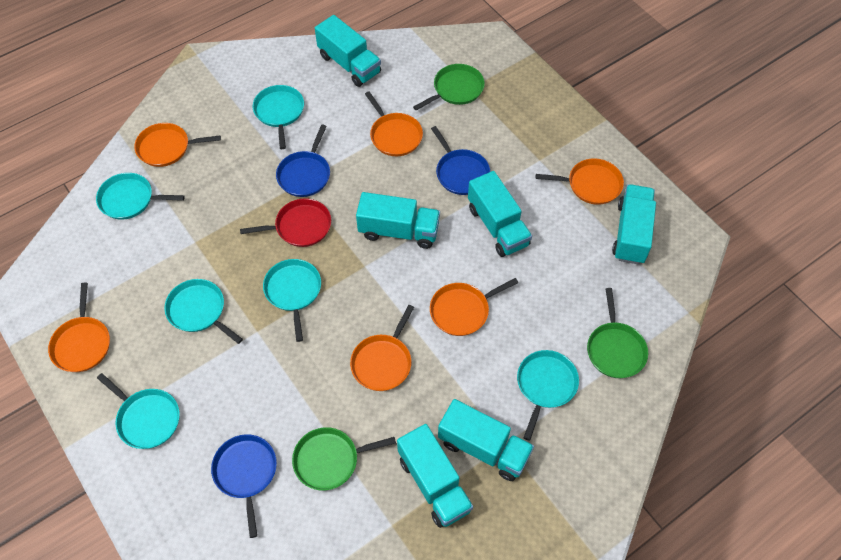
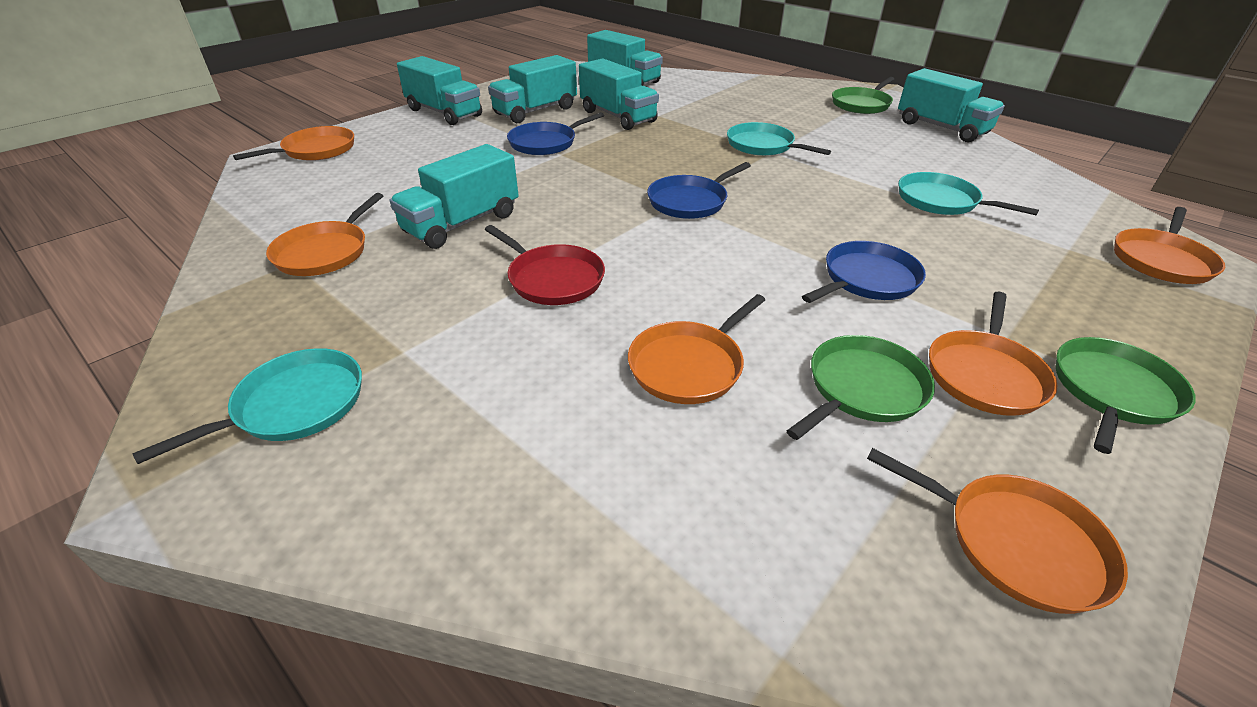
turquoise pan: 6 -> 3

